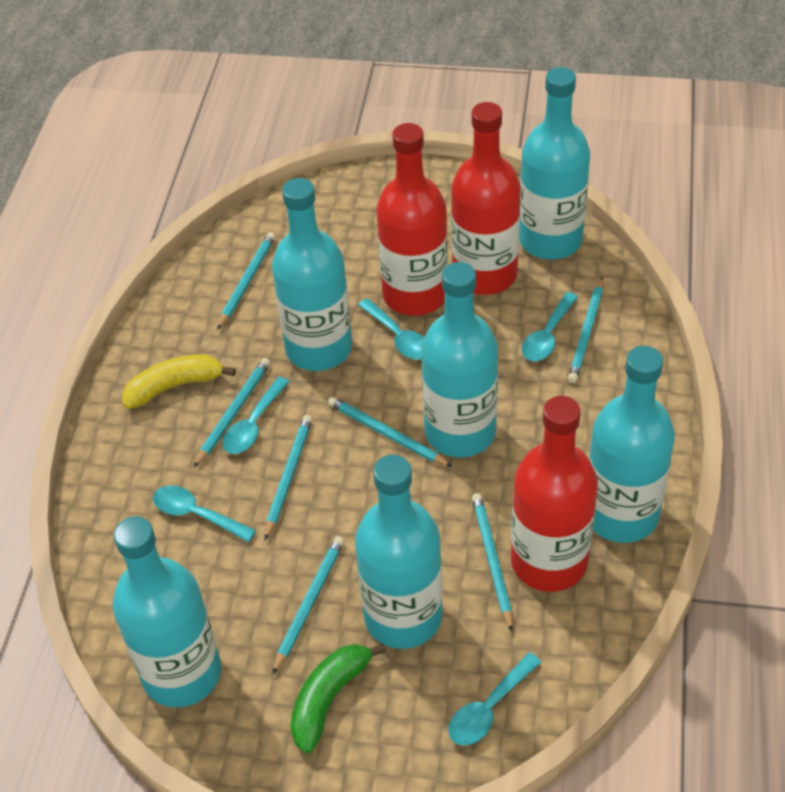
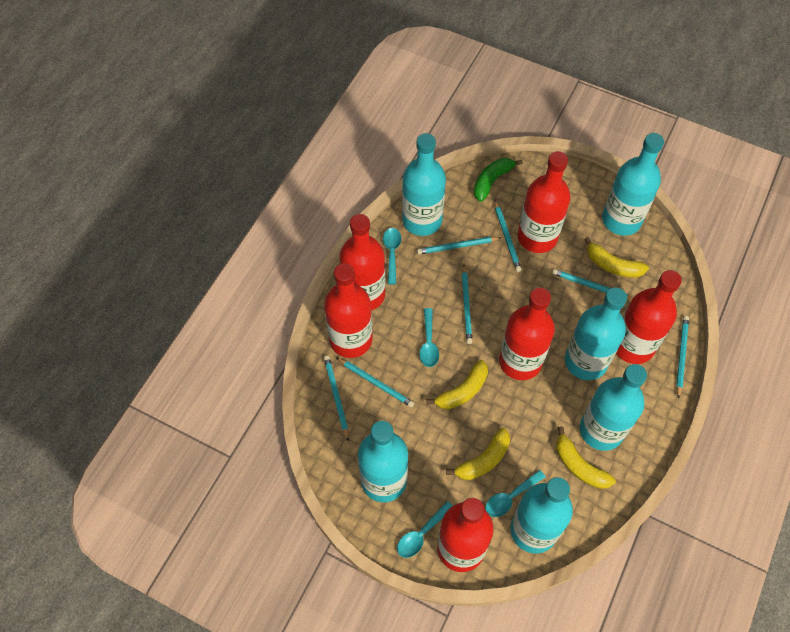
red bottle: 3 -> 6
turquoise spoon: 5 -> 4
yellow banana: 1 -> 4

